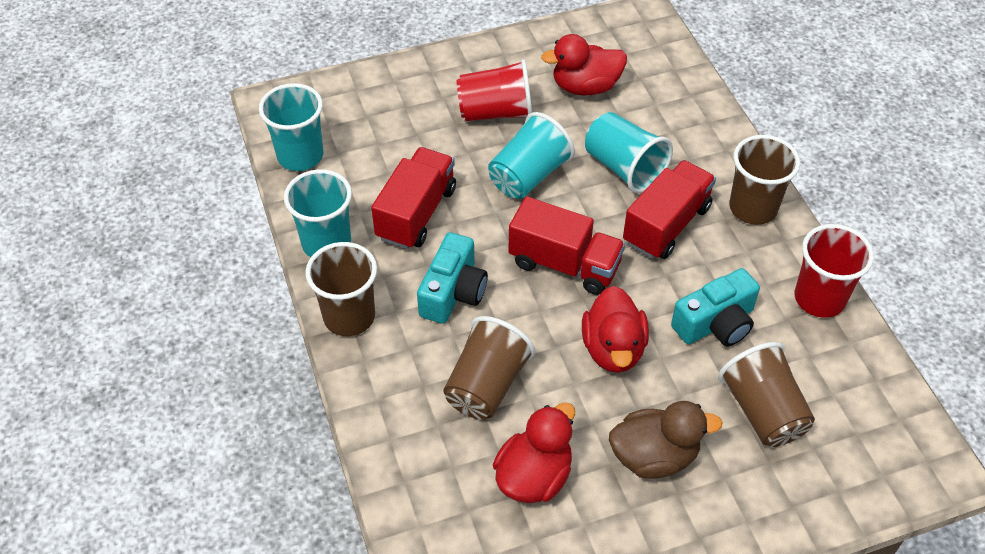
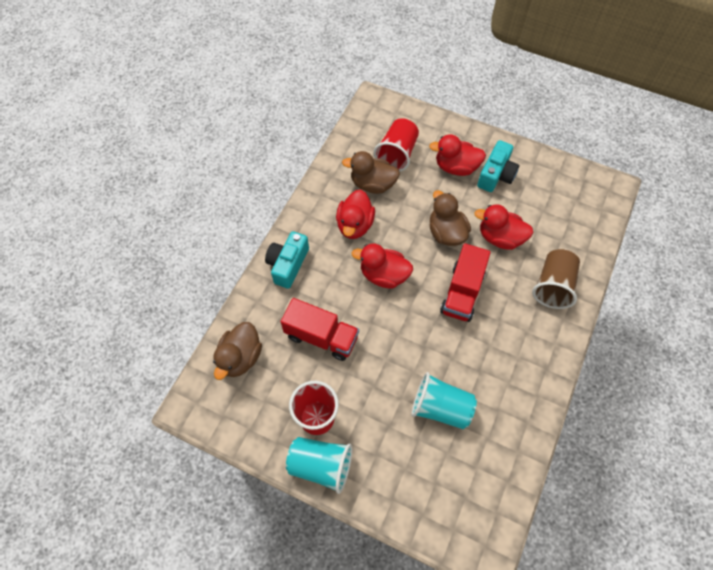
brown cup: 4 -> 1
brown duck: 1 -> 3
red duck: 3 -> 4
red truck: 3 -> 2
turquoise cup: 4 -> 2

